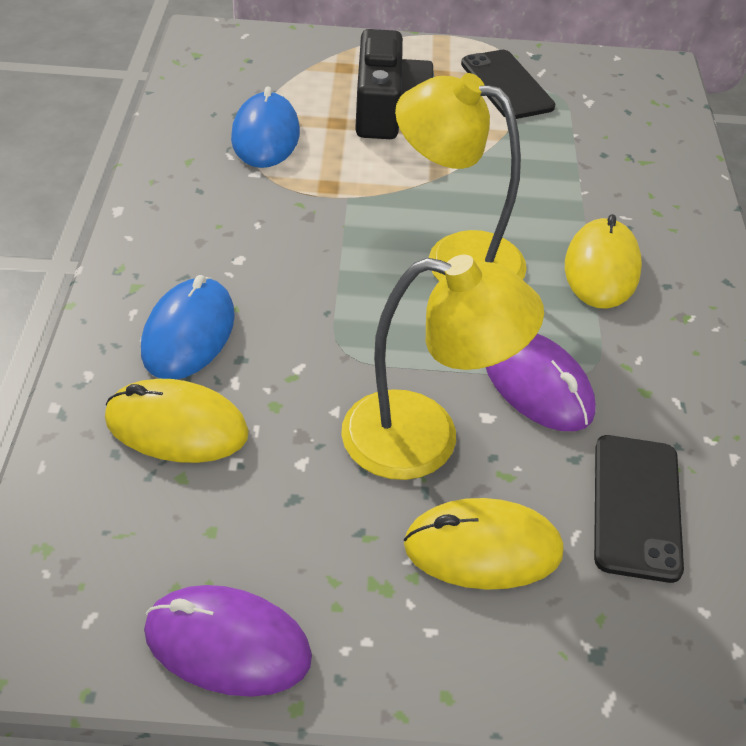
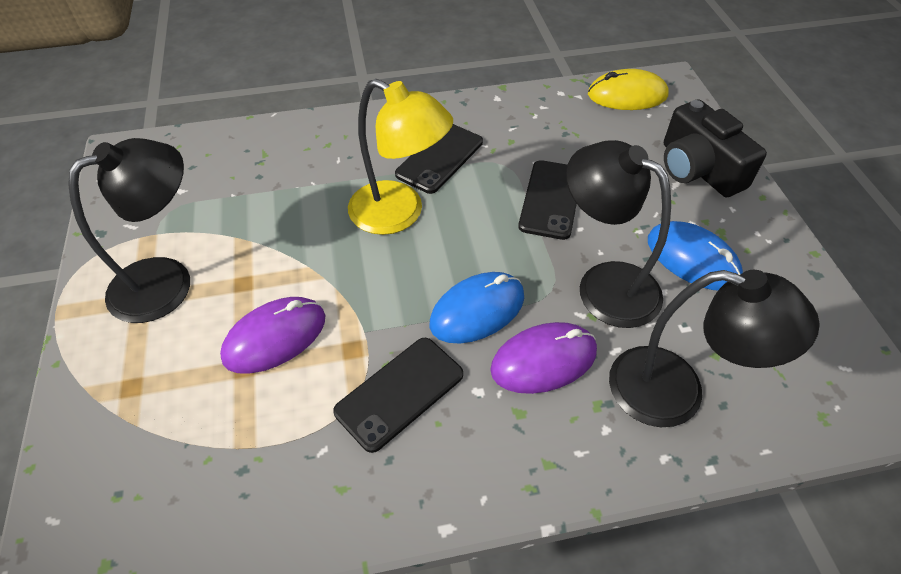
black lamp: 0 -> 3
black phone: 2 -> 3
yellow lamp: 2 -> 1
yellow mouse: 3 -> 1

